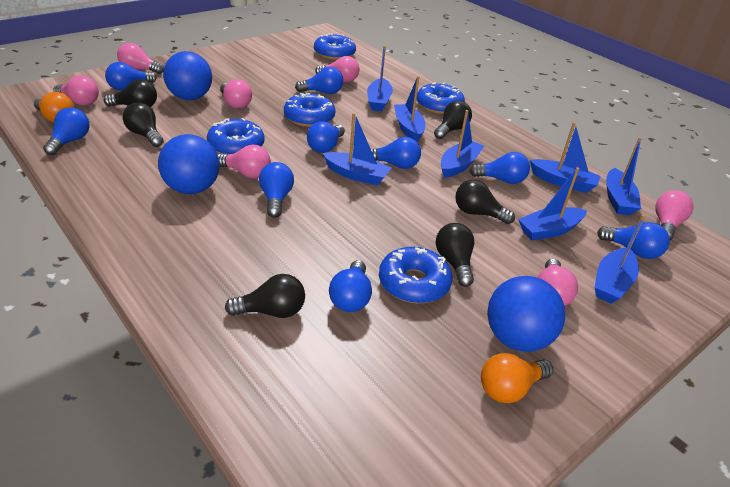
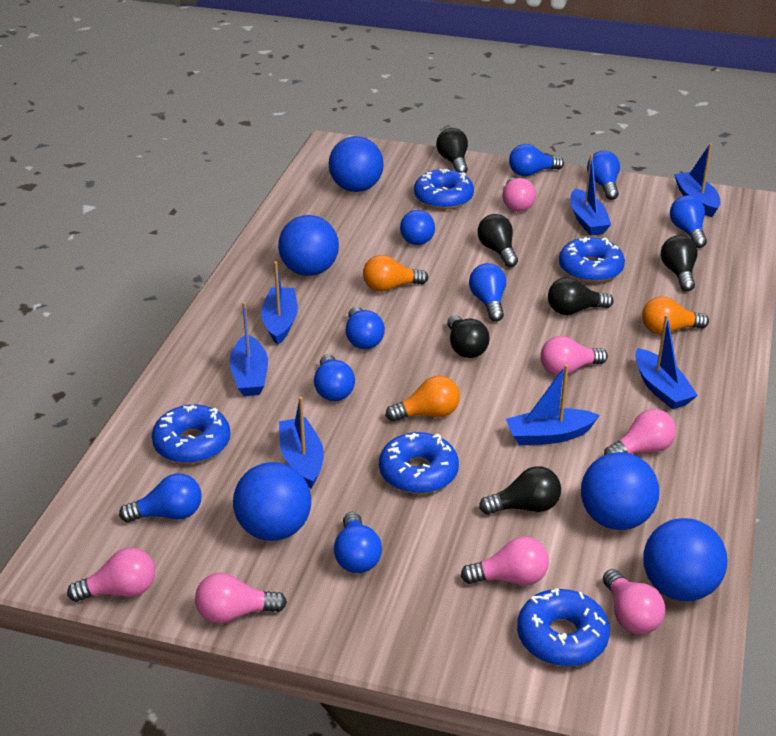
blue ball: 3 -> 5
blue boat: 8 -> 7
orange light bulb: 2 -> 3

